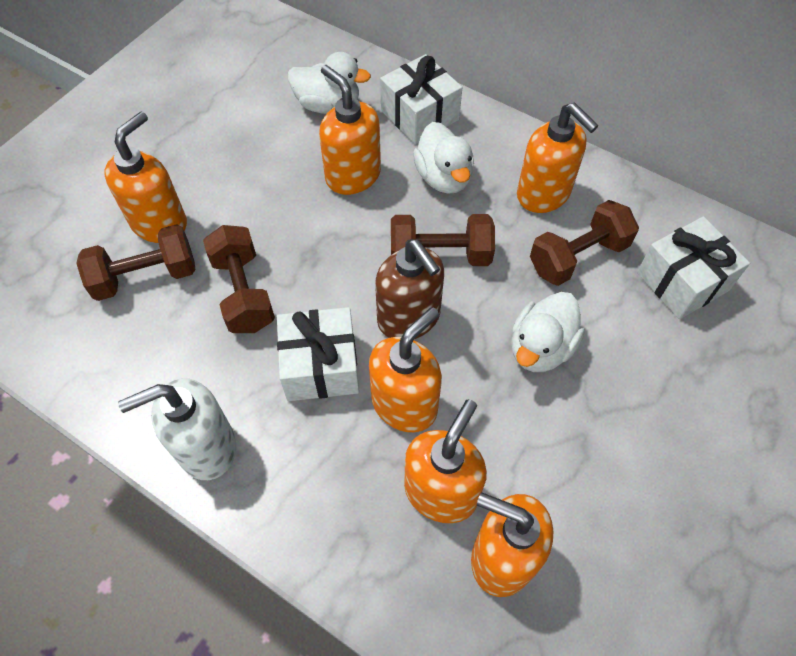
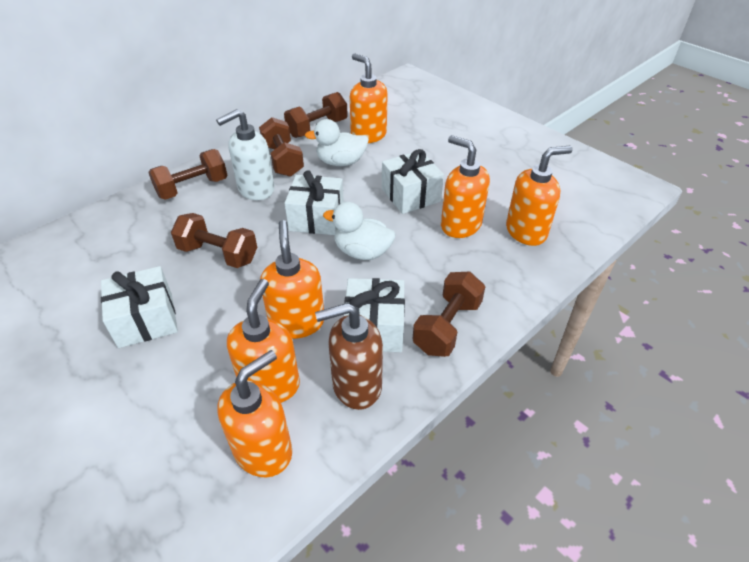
brown dumbbell: 4 -> 5
white duck: 3 -> 2
white gift: 3 -> 4

